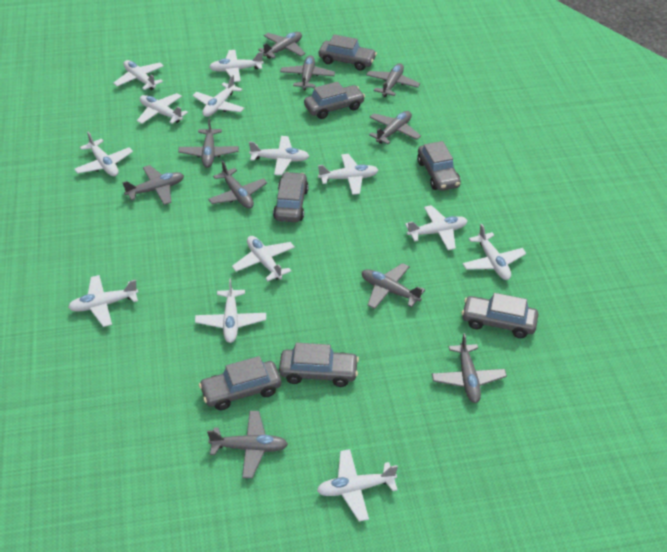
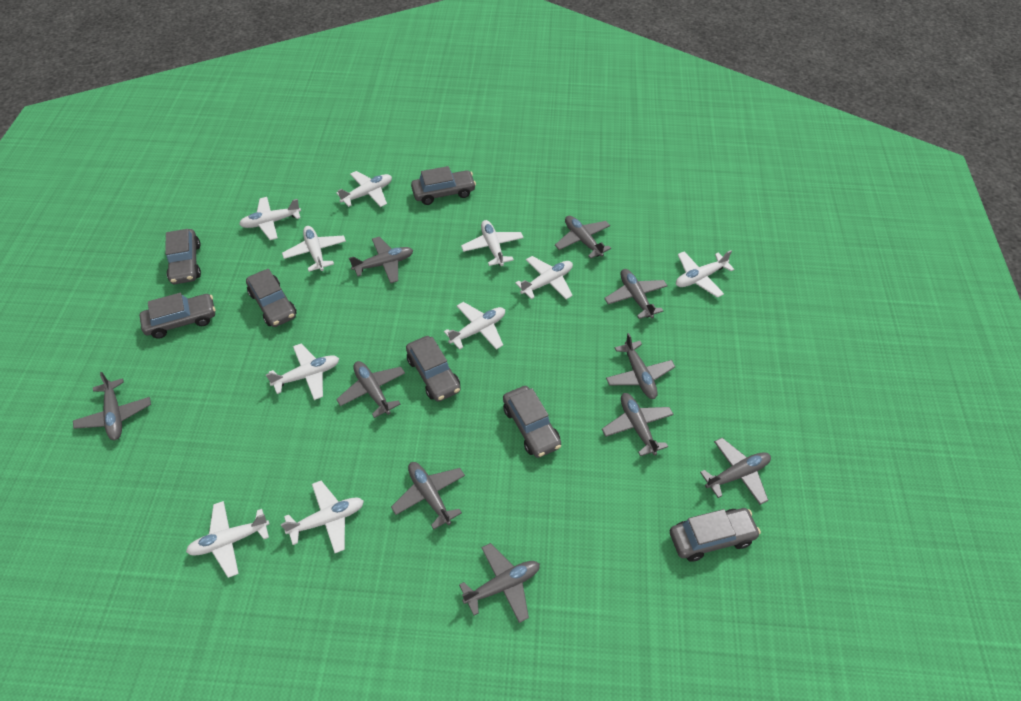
white plane: 13 -> 10

